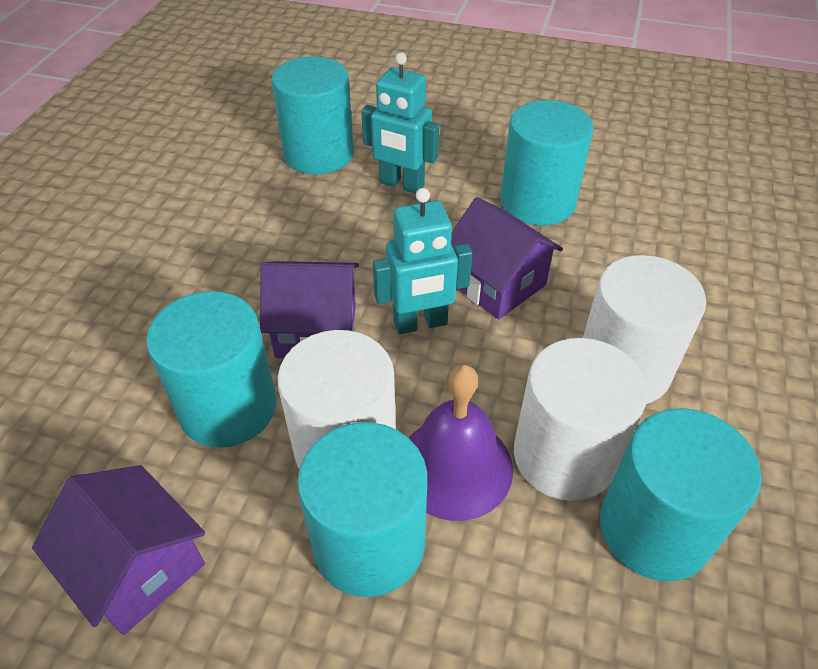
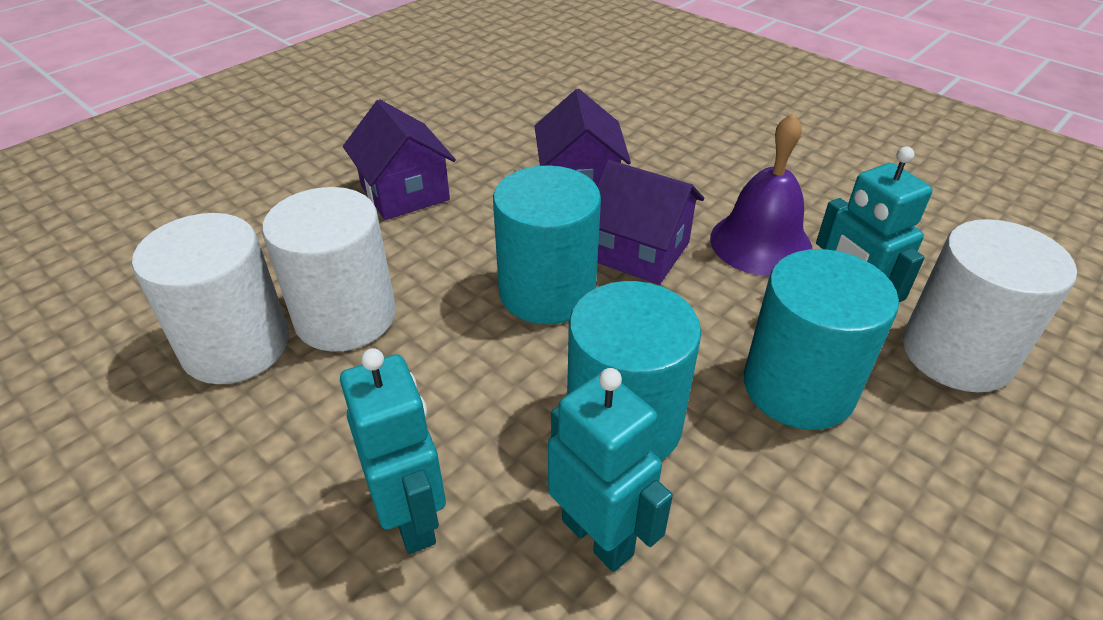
turquoise cylinder: 5 -> 3
turquoise robot: 2 -> 3

